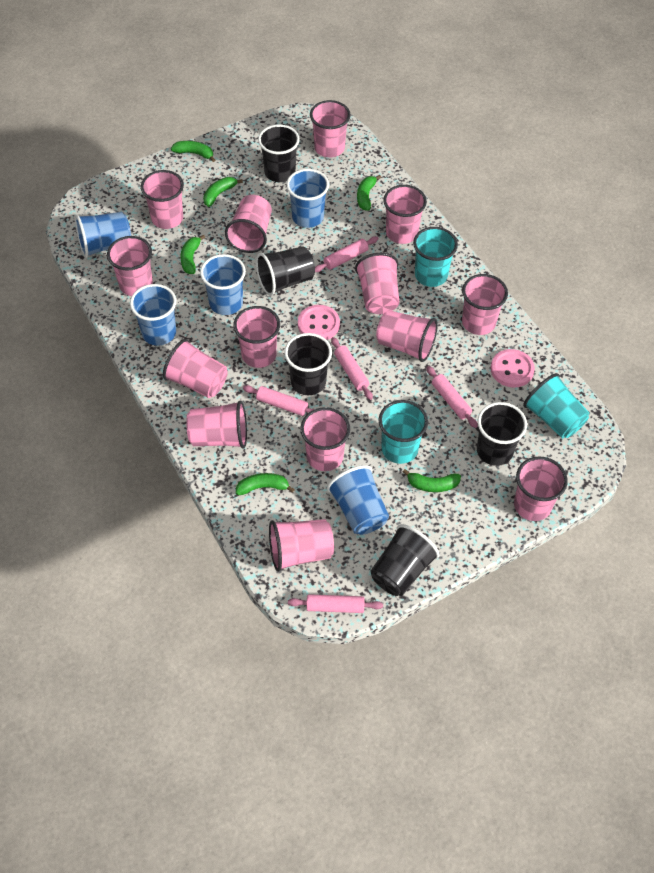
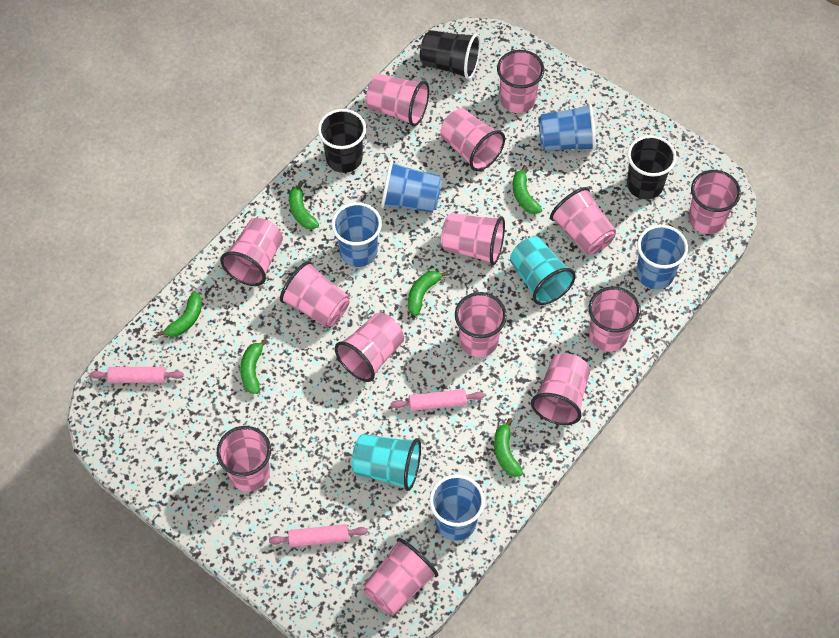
black cup: 5 -> 3
pink button: 2 -> 0
pink rolling pin: 5 -> 3
turquoise cup: 3 -> 2

